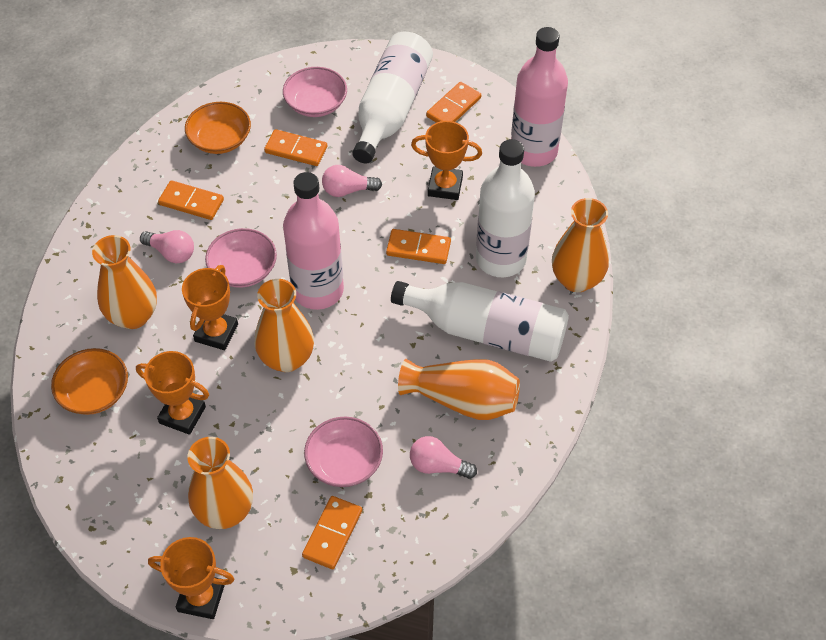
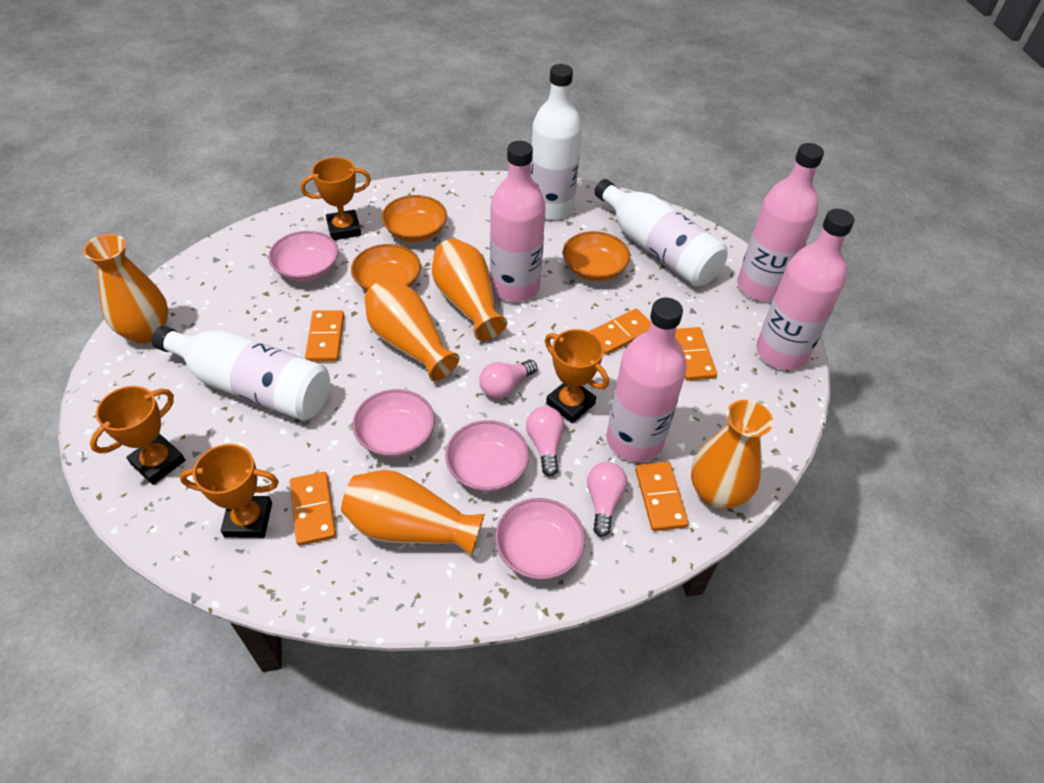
orange bowl: 2 -> 3
pink bottle: 2 -> 4
pink bowl: 3 -> 4

